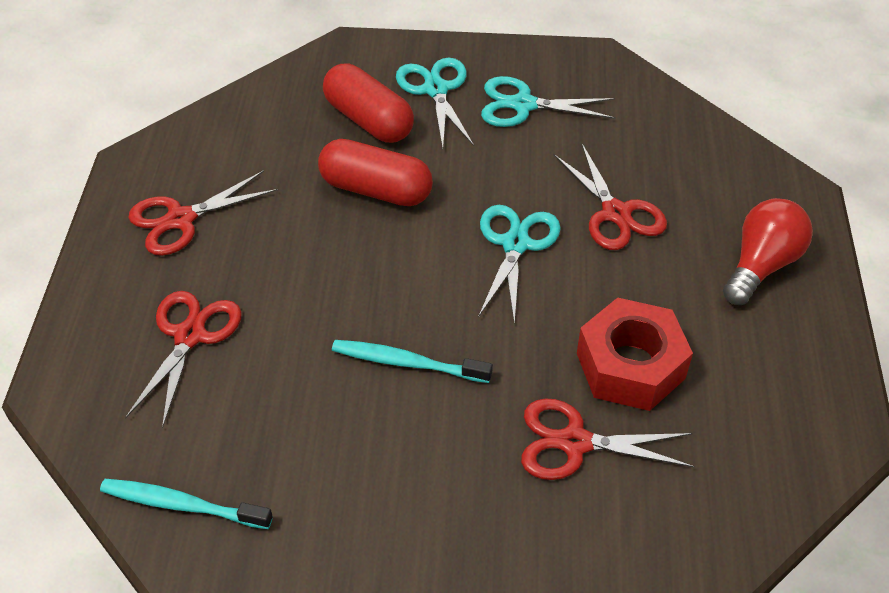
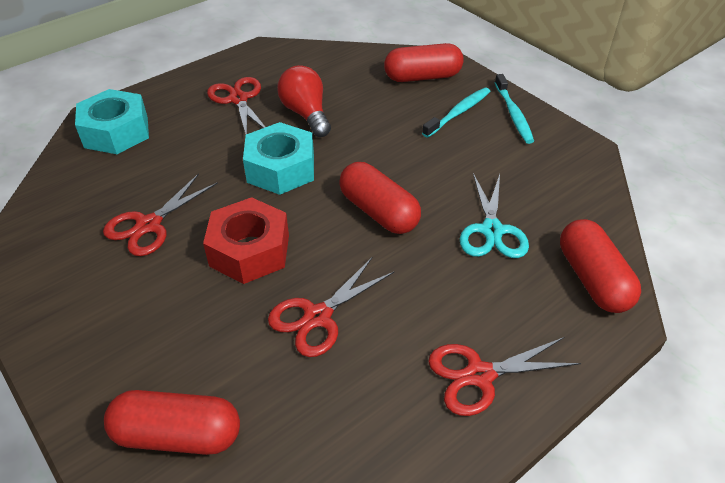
red capsule: 2 -> 4
turquoise nut: 0 -> 2
turquoise scissors: 3 -> 1

